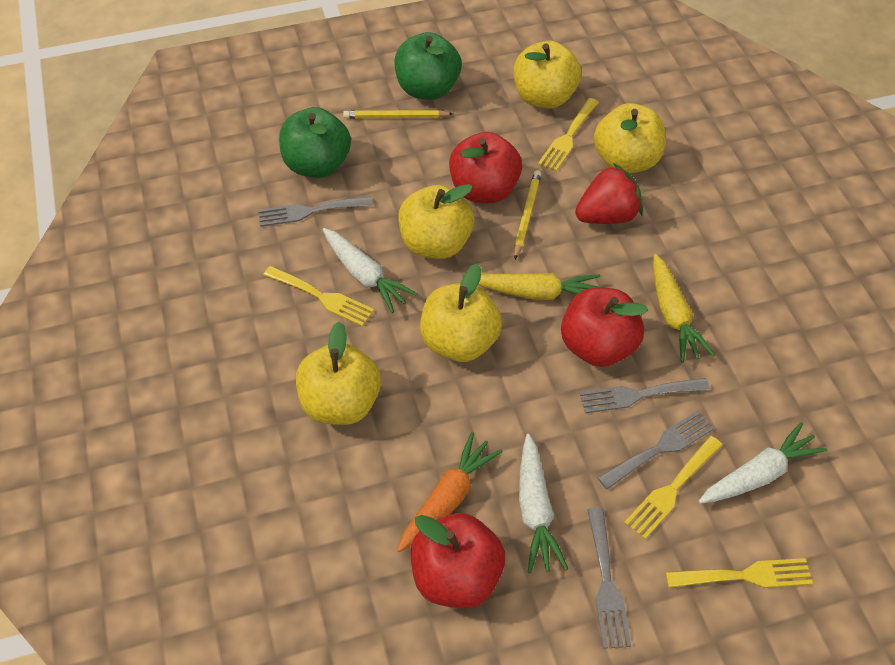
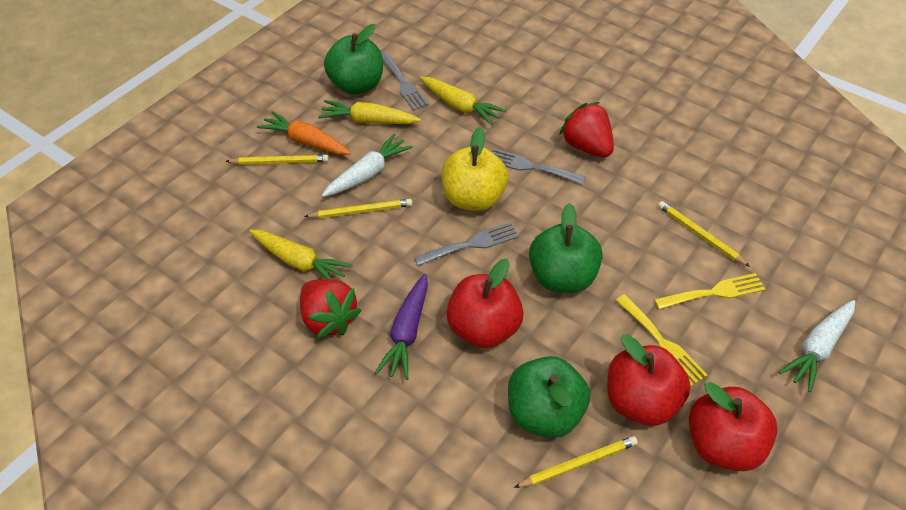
green apple: 2 -> 3
grey fork: 4 -> 3
purple carrot: 0 -> 1
red strawberry: 1 -> 2
white carrot: 3 -> 2
yellow apple: 5 -> 1
yellow carrot: 2 -> 3
yellow fork: 4 -> 2
yellow pencil: 2 -> 4

